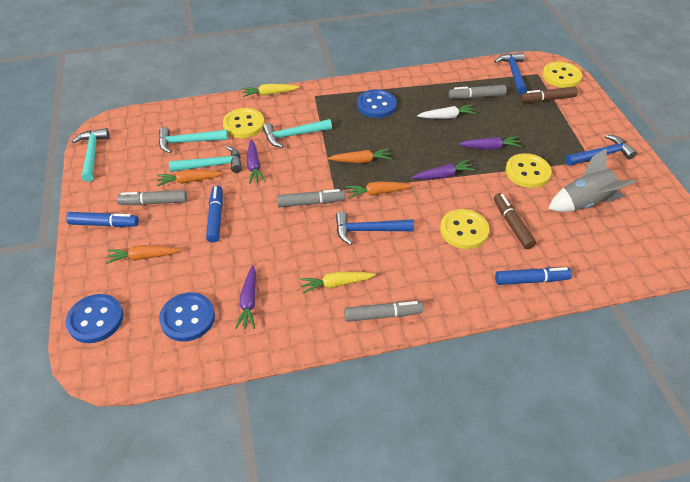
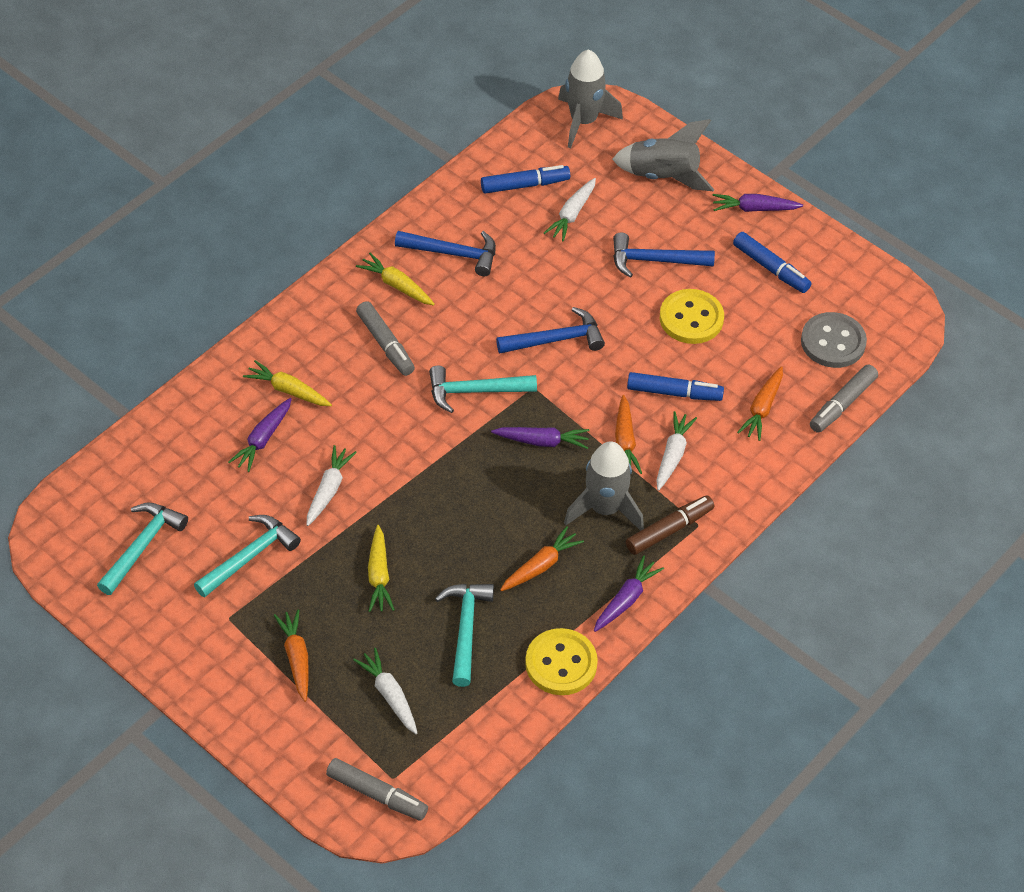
blue button: 3 -> 0
brown marker: 2 -> 1
grey button: 0 -> 1
grey marker: 4 -> 3
grey rocket: 1 -> 3
white carrot: 1 -> 4
yellow button: 4 -> 2
yellow carrot: 2 -> 3

